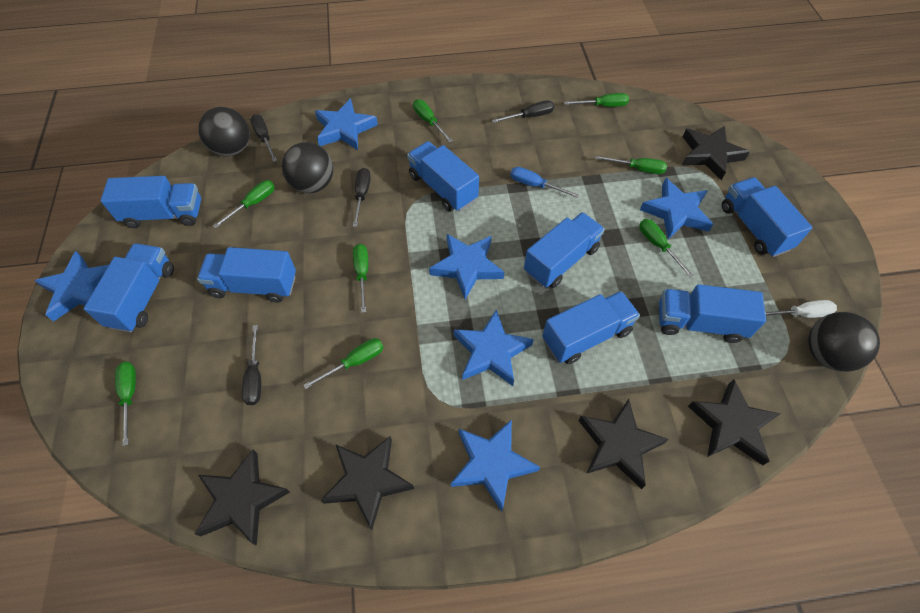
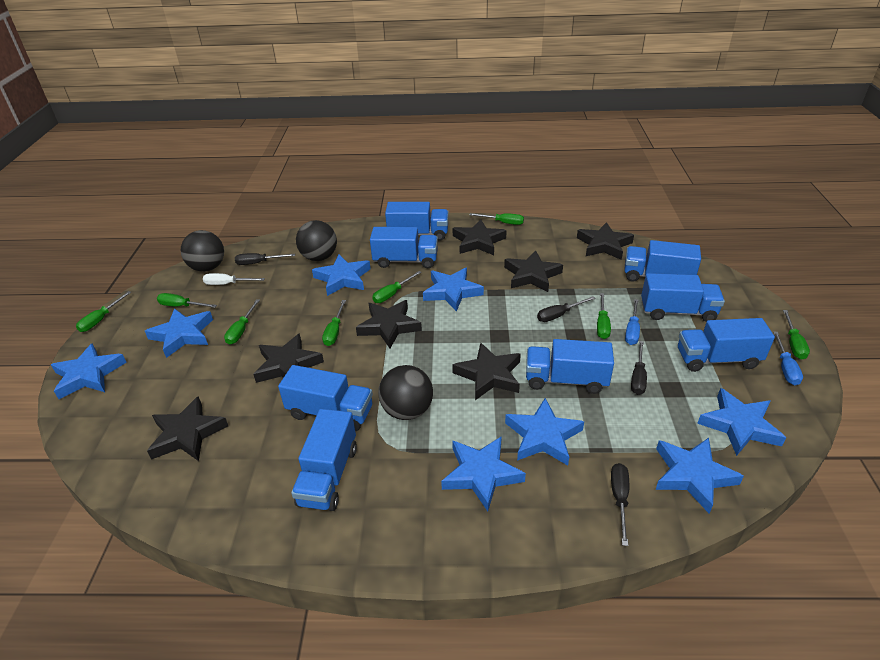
black star: 5 -> 7
blue screwdriver: 1 -> 2
blue star: 6 -> 8

